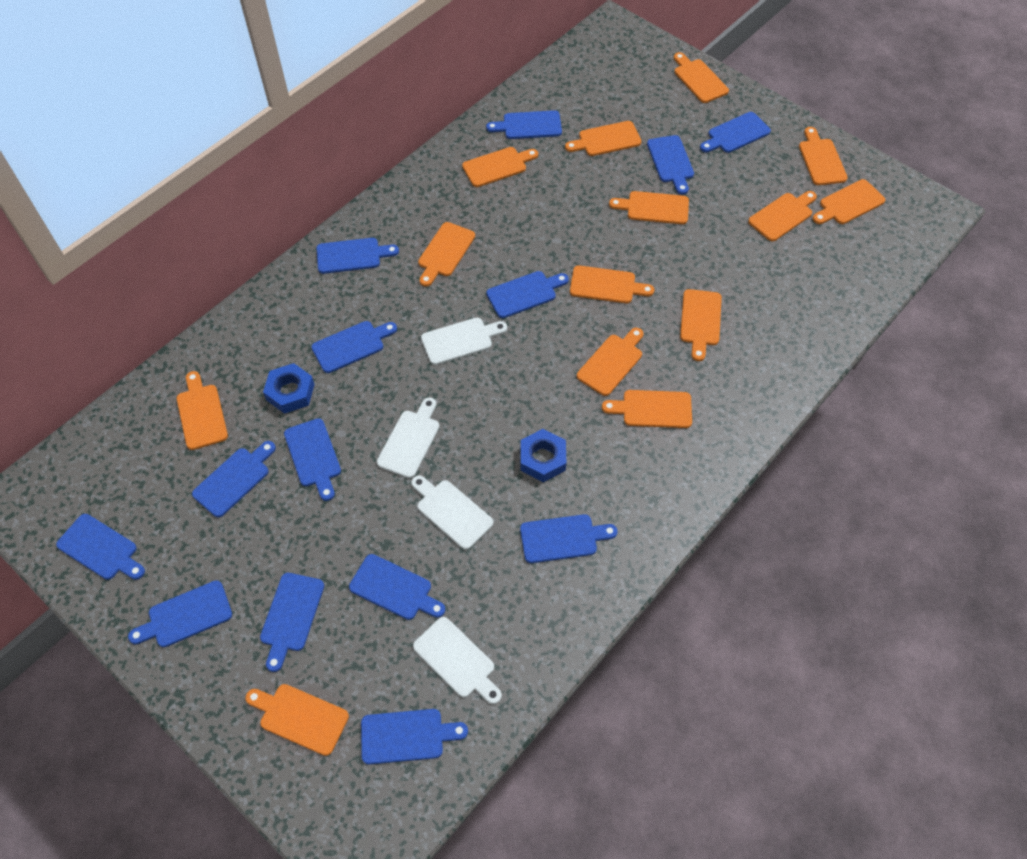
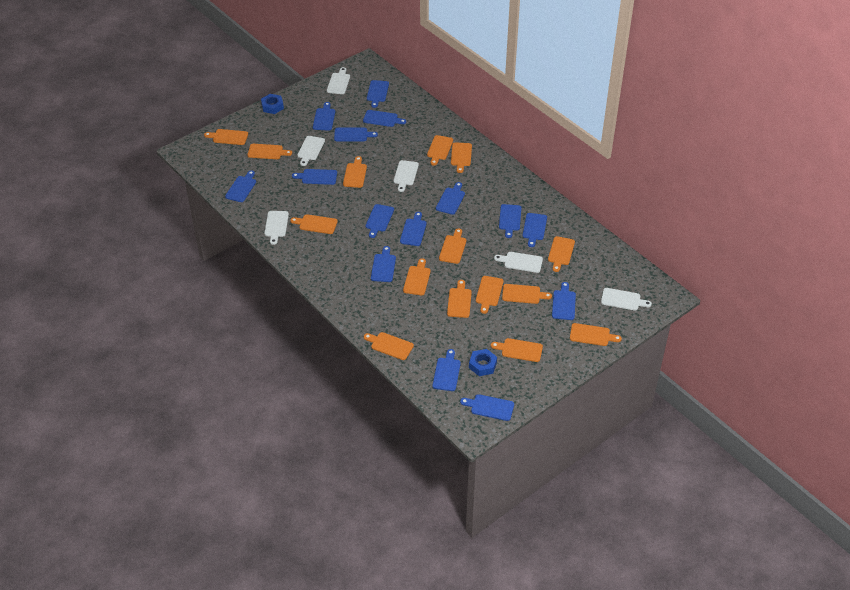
blue cutting board: 14 -> 15
orange cutting board: 14 -> 15
white cutting board: 4 -> 6

